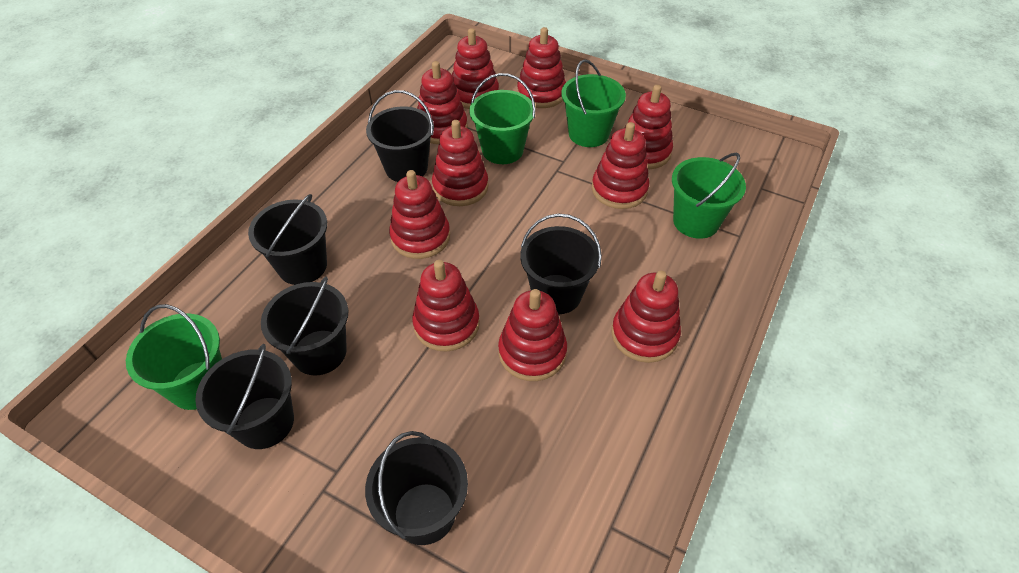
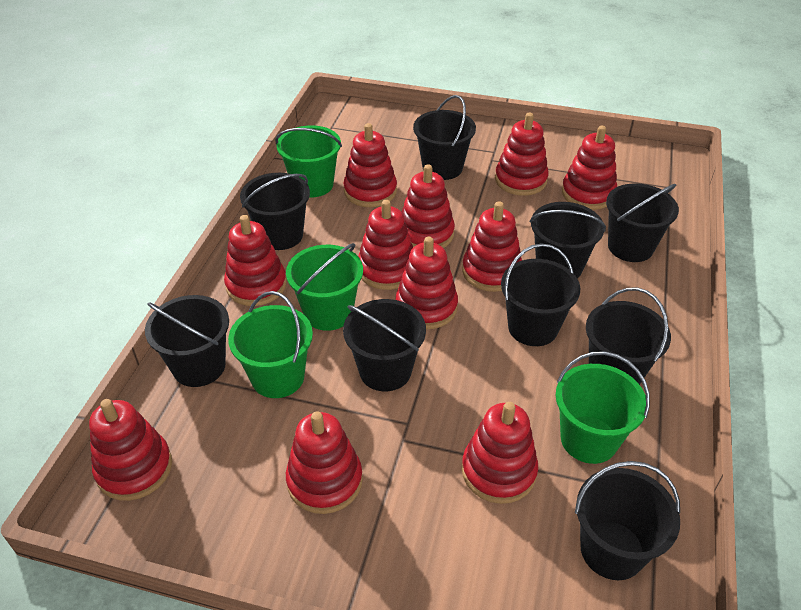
black bucket: 6 -> 9
red stacking toy: 10 -> 11

